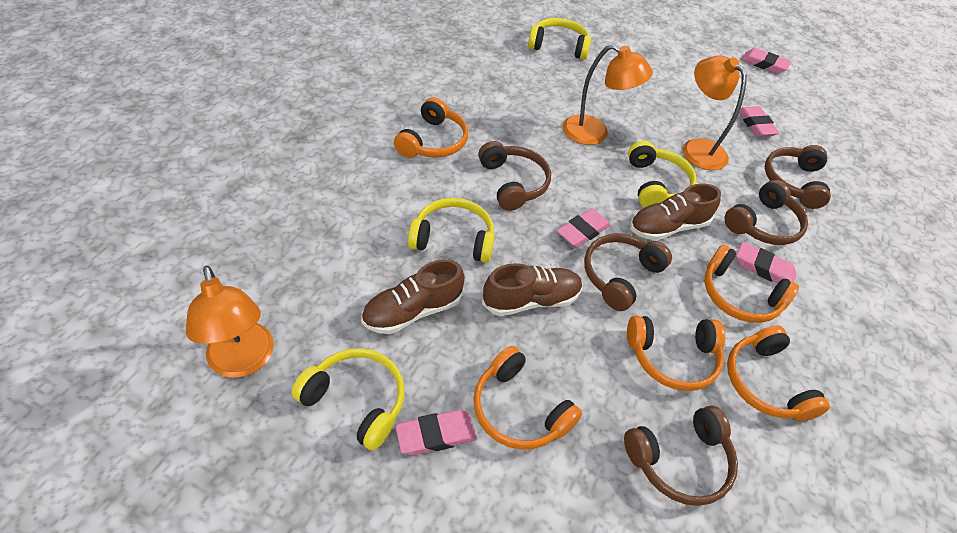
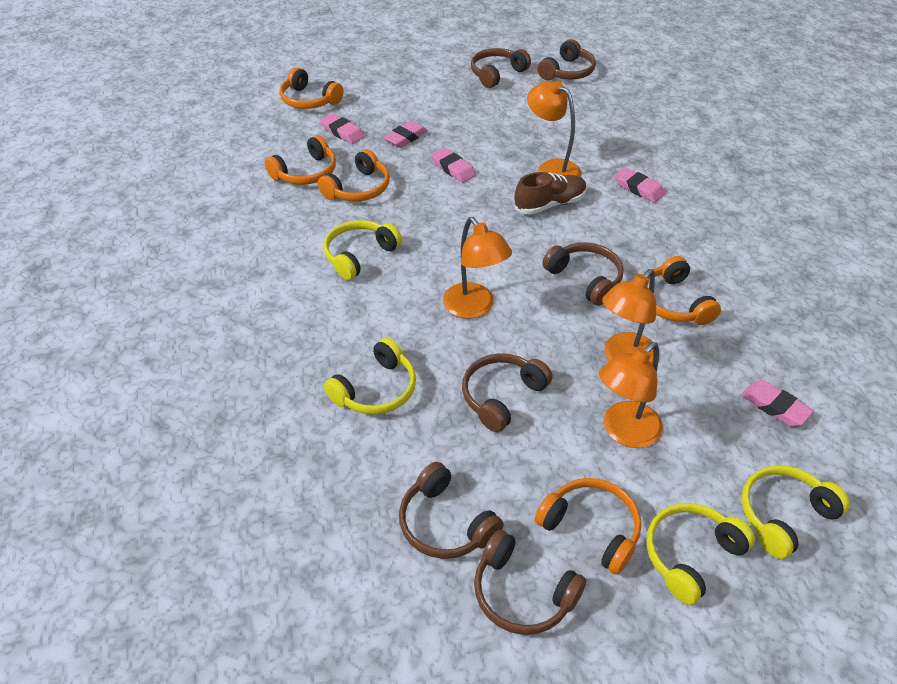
brown headphones: 5 -> 6
brown shoe: 3 -> 1
orange lamp: 3 -> 4

